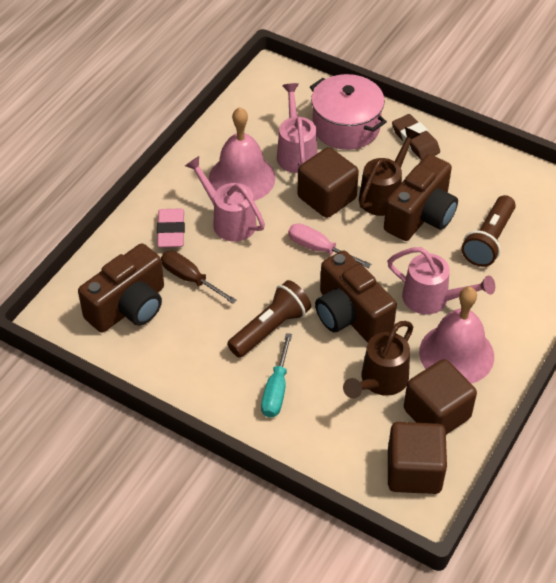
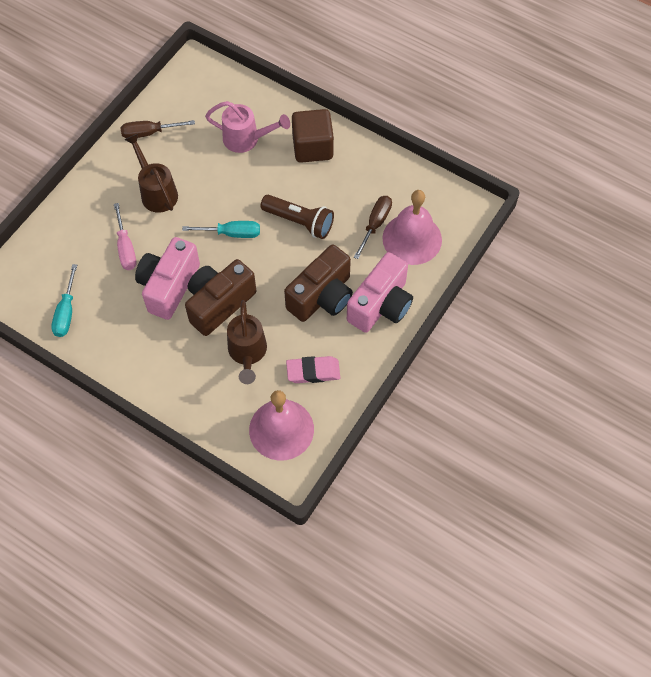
brown camera: 3 -> 2
brown cube: 3 -> 1
brown eraser: 1 -> 0
brown flashlight: 2 -> 1
brown screwdriver: 1 -> 2
pink camera: 0 -> 2
pink pot: 1 -> 0
pink watering can: 3 -> 1
turquoise screwdriver: 1 -> 2

